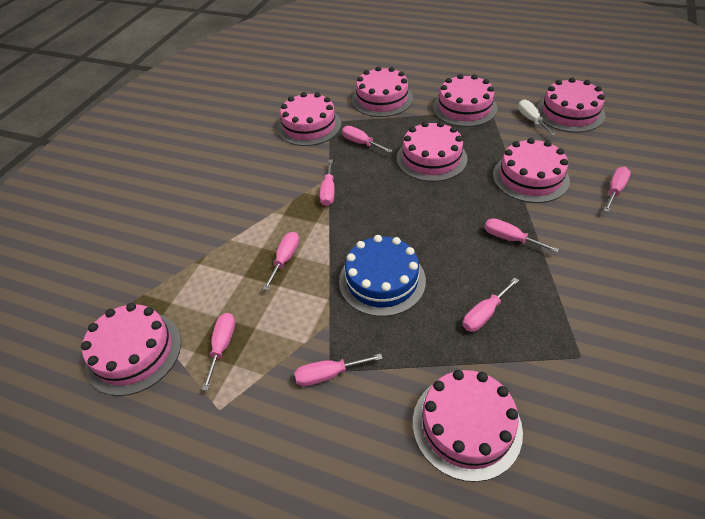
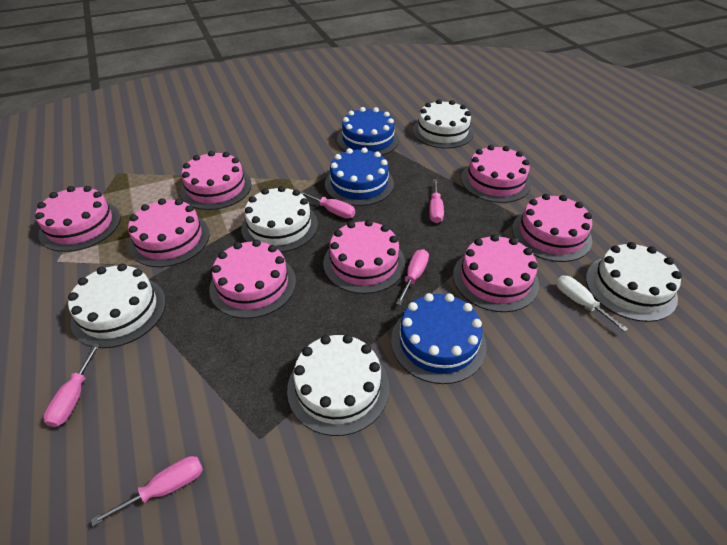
blue cake: 1 -> 3
pink screwdriver: 8 -> 5
white cake: 0 -> 5

